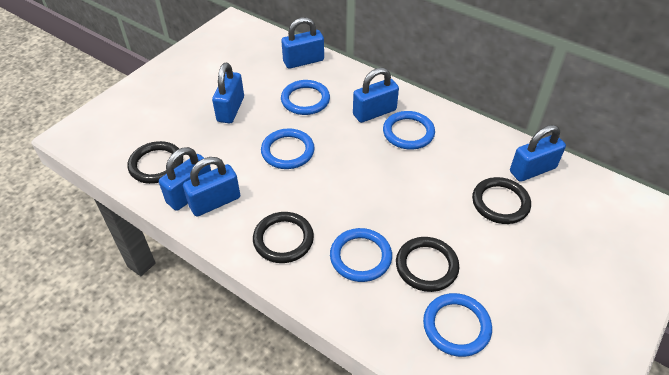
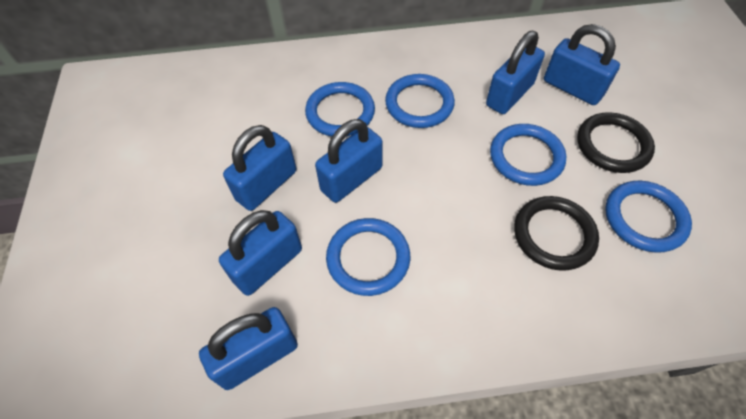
black ring: 4 -> 2

